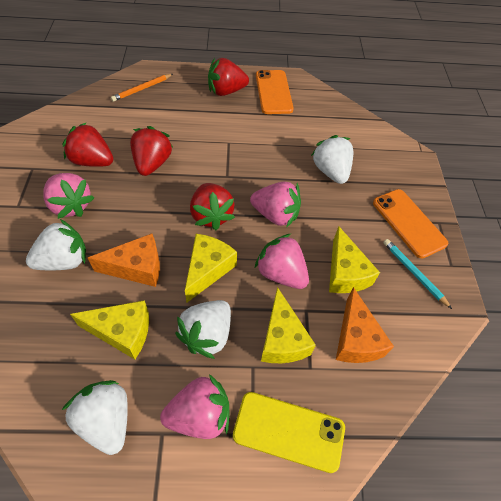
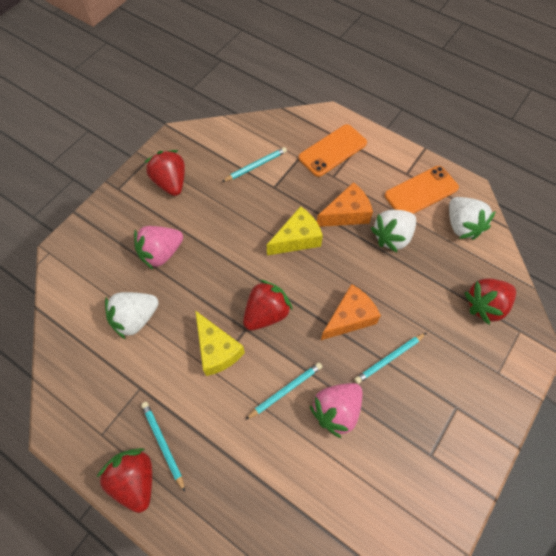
orange pencil: 1 -> 0
pink strawberry: 4 -> 2
turquoise pencil: 1 -> 4
white strawberry: 4 -> 3
yellow cheese: 4 -> 2
yellow phone: 1 -> 0

